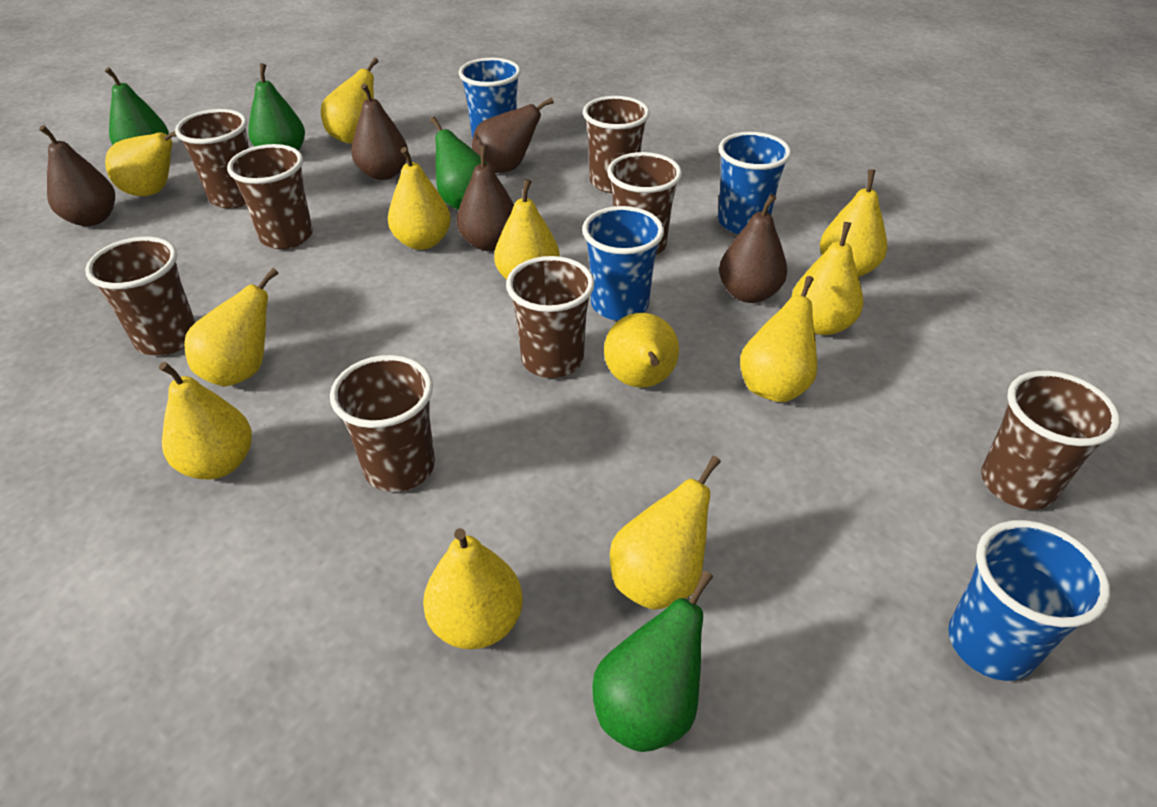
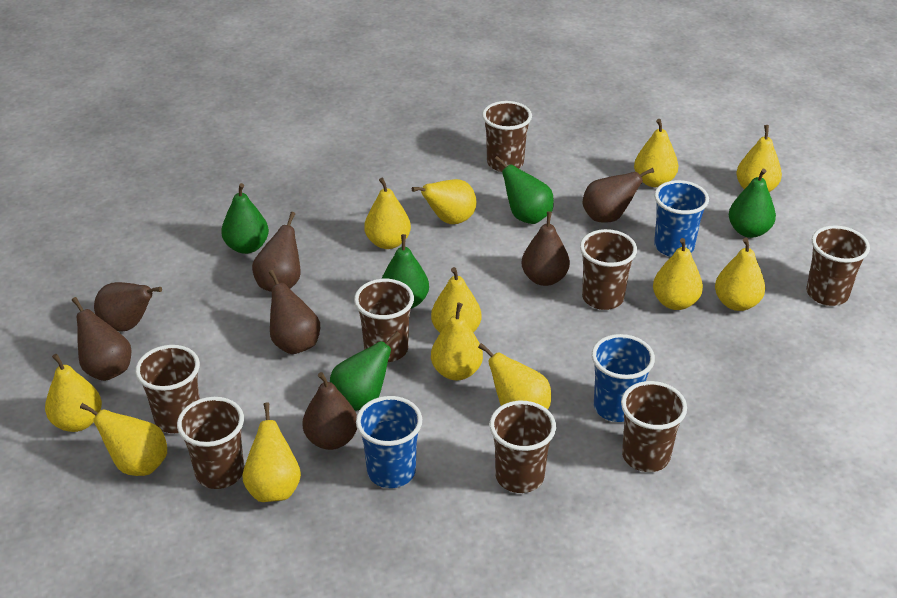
blue cup: 4 -> 3
brown pear: 5 -> 7
green pear: 4 -> 5

